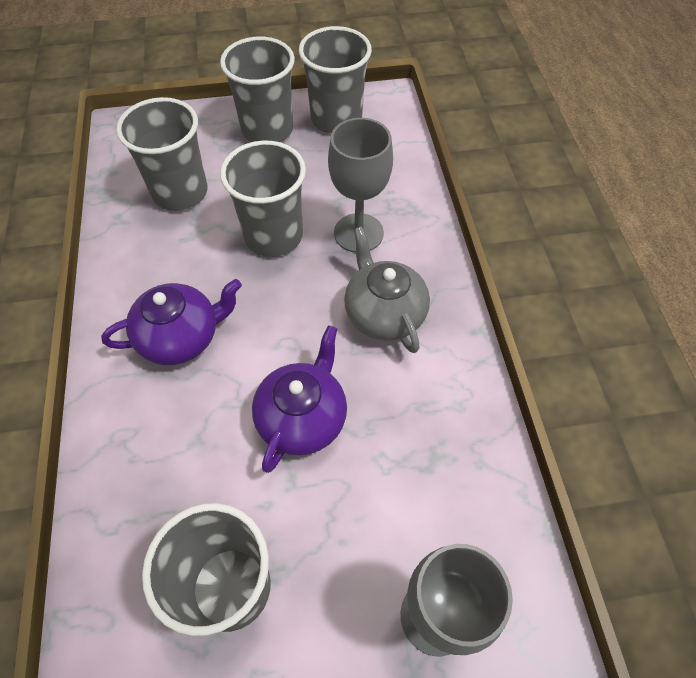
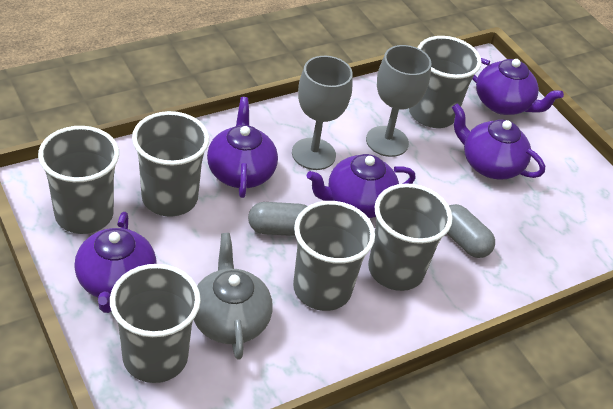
grey capsule: 0 -> 2
grey cup: 5 -> 6
purple teapot: 2 -> 5

